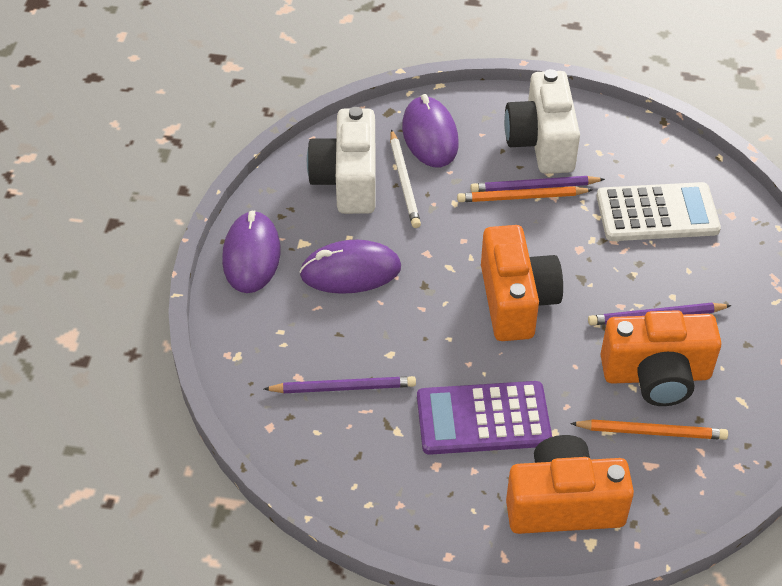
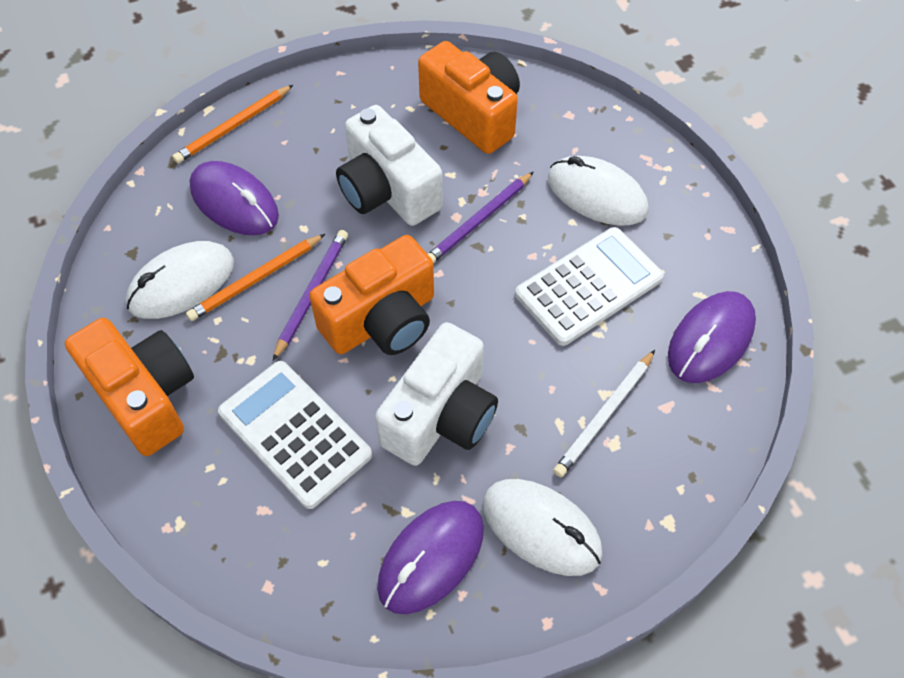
purple calculator: 1 -> 0
purple pencil: 3 -> 2
white calculator: 1 -> 2
white mouse: 0 -> 3

